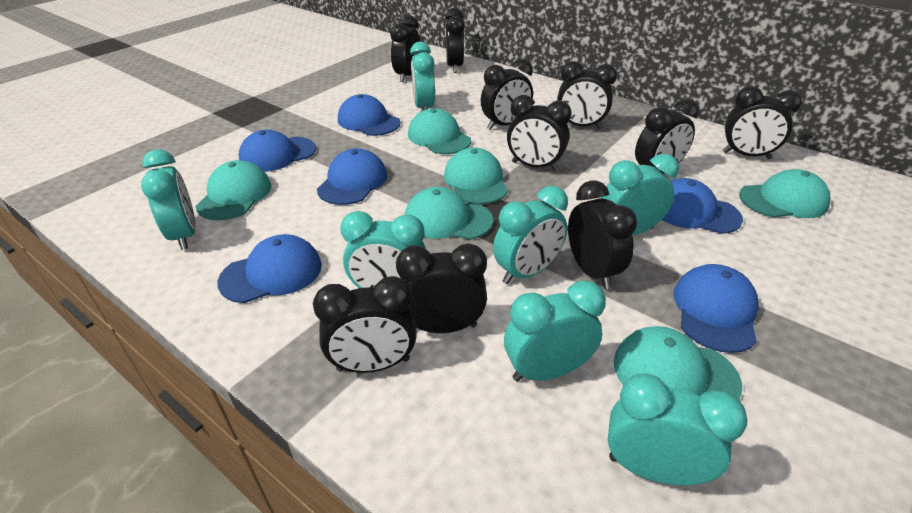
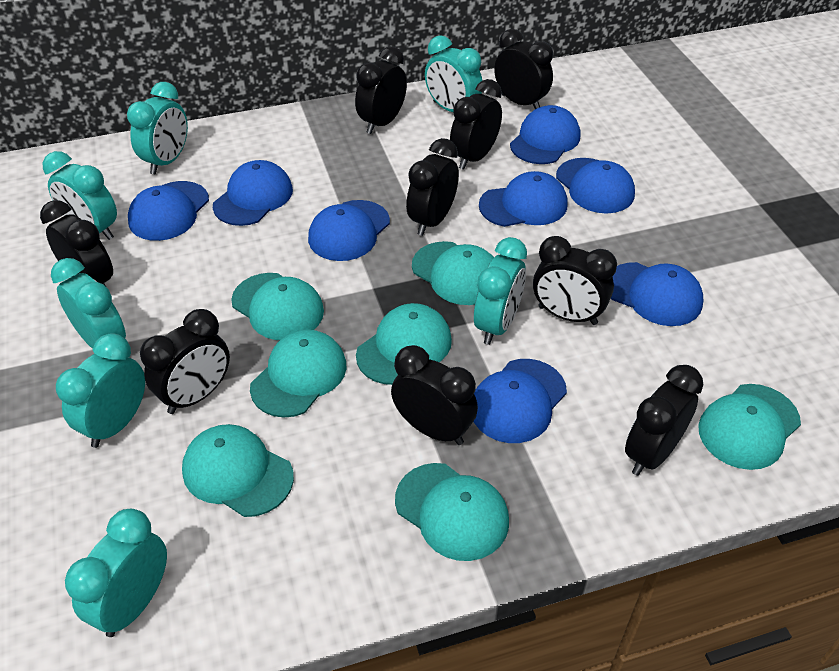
black clock: 10 -> 9
blue cap: 6 -> 8
turquoise cap: 6 -> 7

